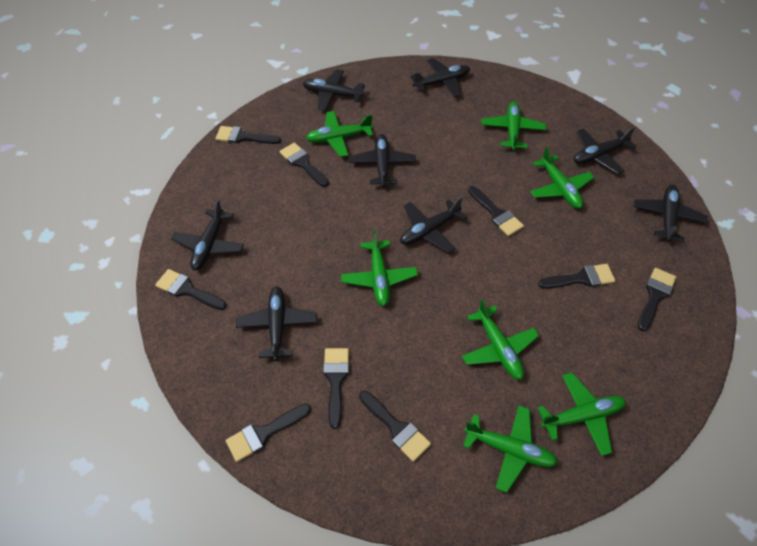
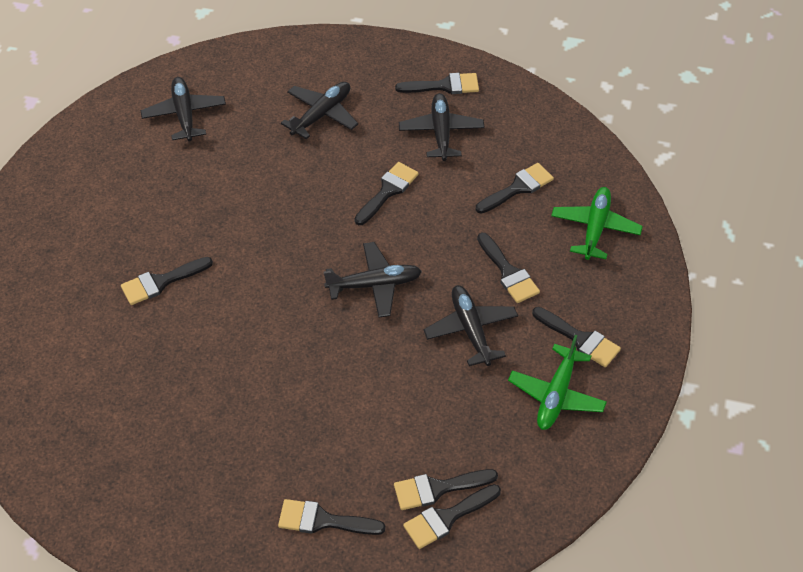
black plane: 8 -> 5
green plane: 7 -> 2

